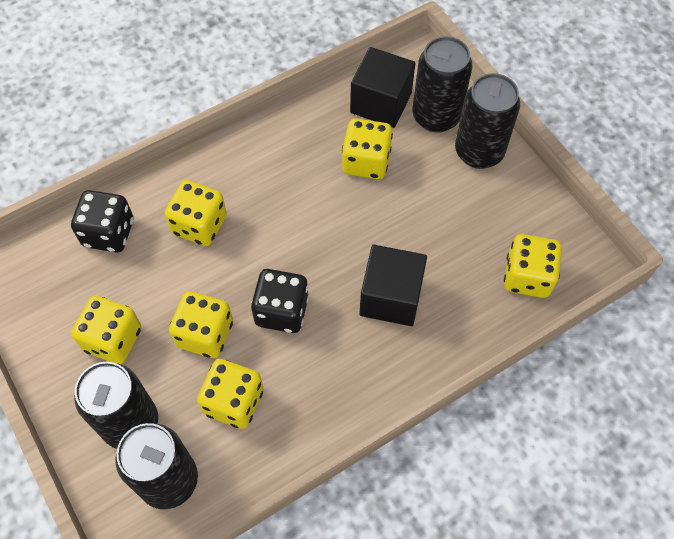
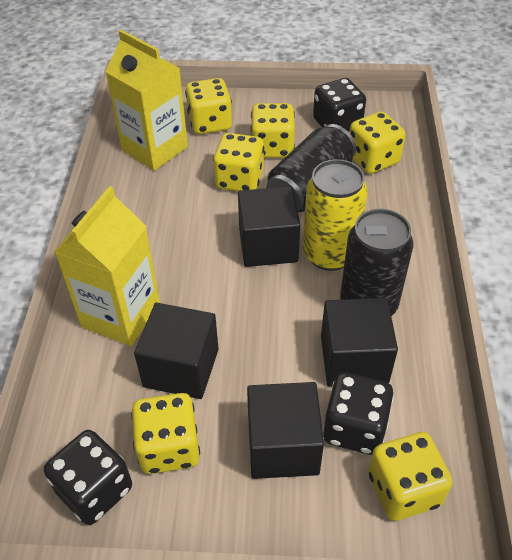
black can: 4 -> 2
black cube: 2 -> 4
black dice: 2 -> 3
yellow can: 0 -> 1
yellow carton: 0 -> 2

